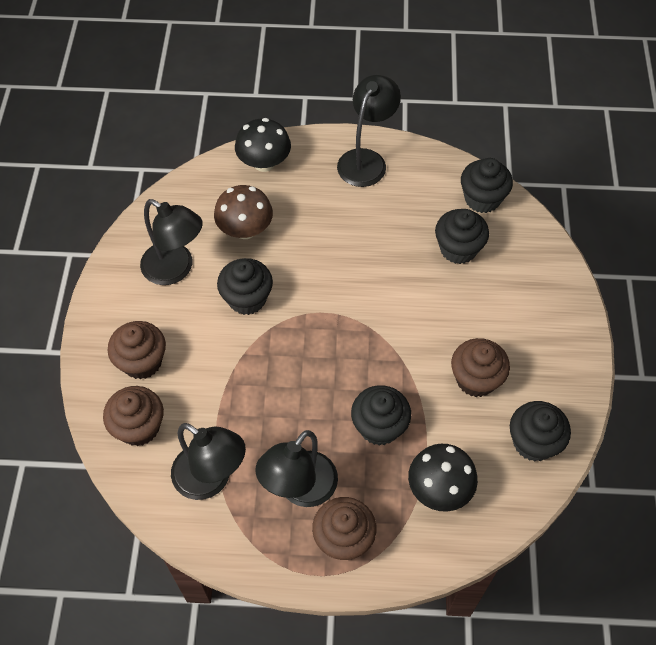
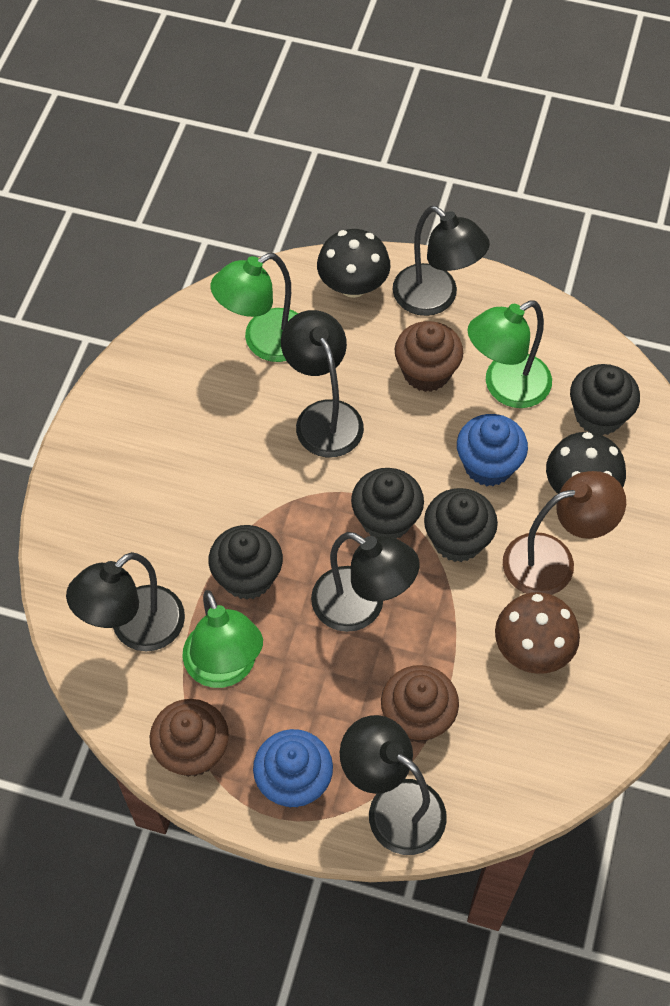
black cupcake: 5 -> 4
black lamp: 4 -> 5
blue cupcake: 0 -> 2
brown cupcake: 4 -> 3
brown lamp: 0 -> 1
green lamp: 0 -> 3

